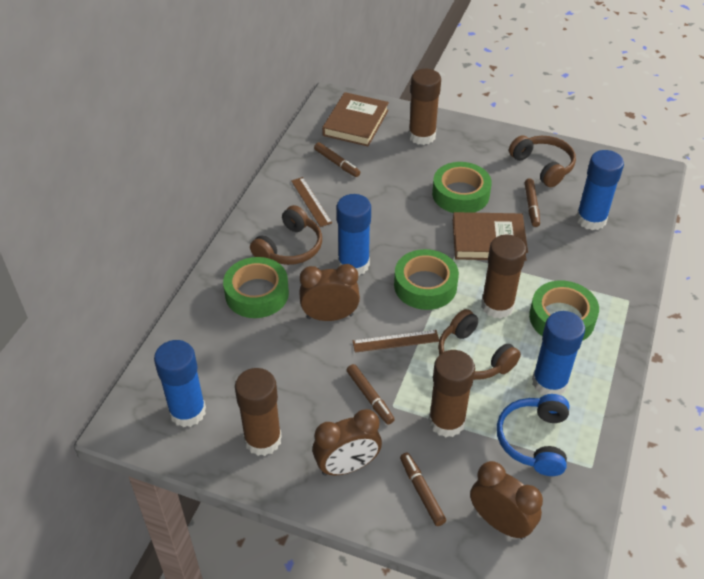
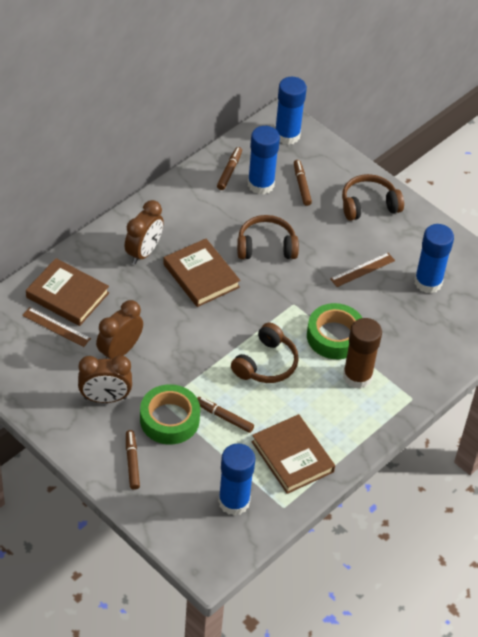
blue headphones: 1 -> 0
brown book: 2 -> 3
brown glue stick: 4 -> 1
green tape: 4 -> 2

